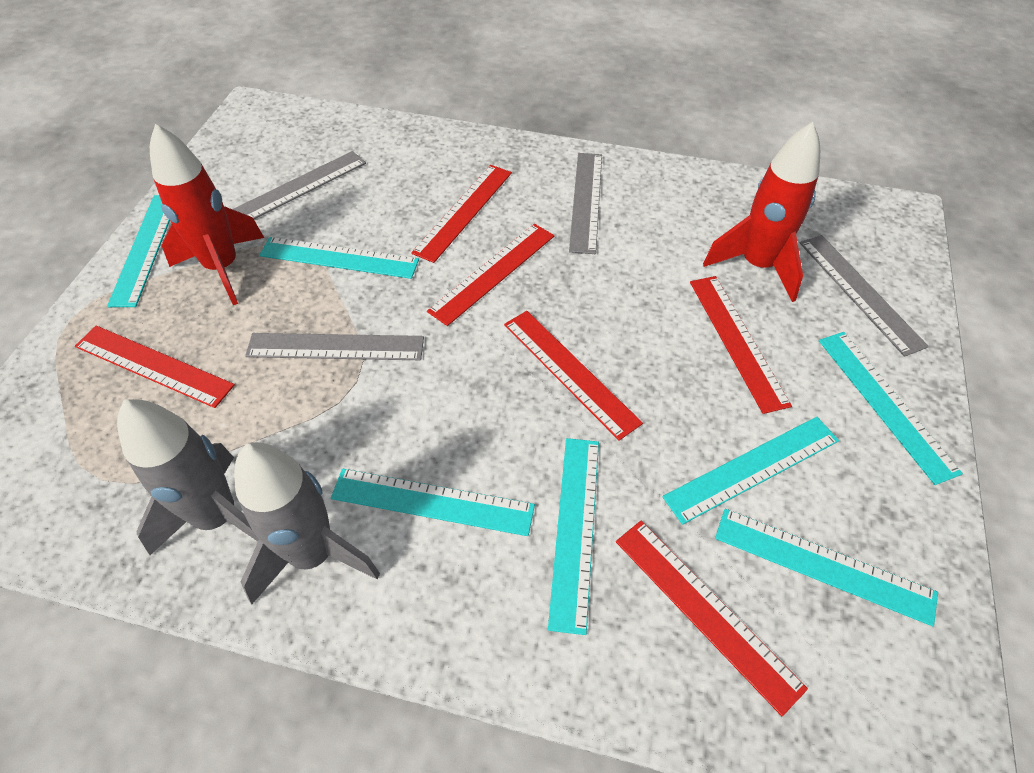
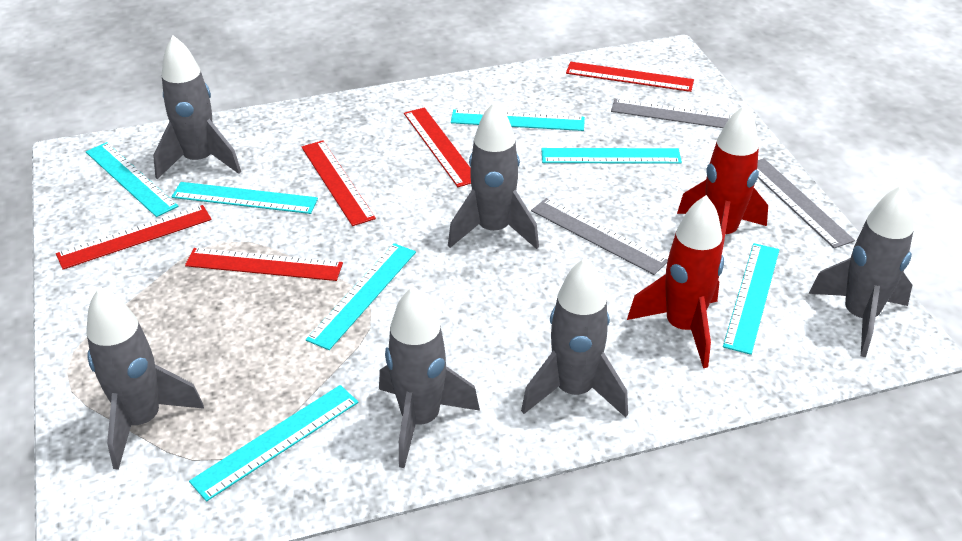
grey rocket: 2 -> 6
grey ruler: 4 -> 3
red ruler: 6 -> 5

